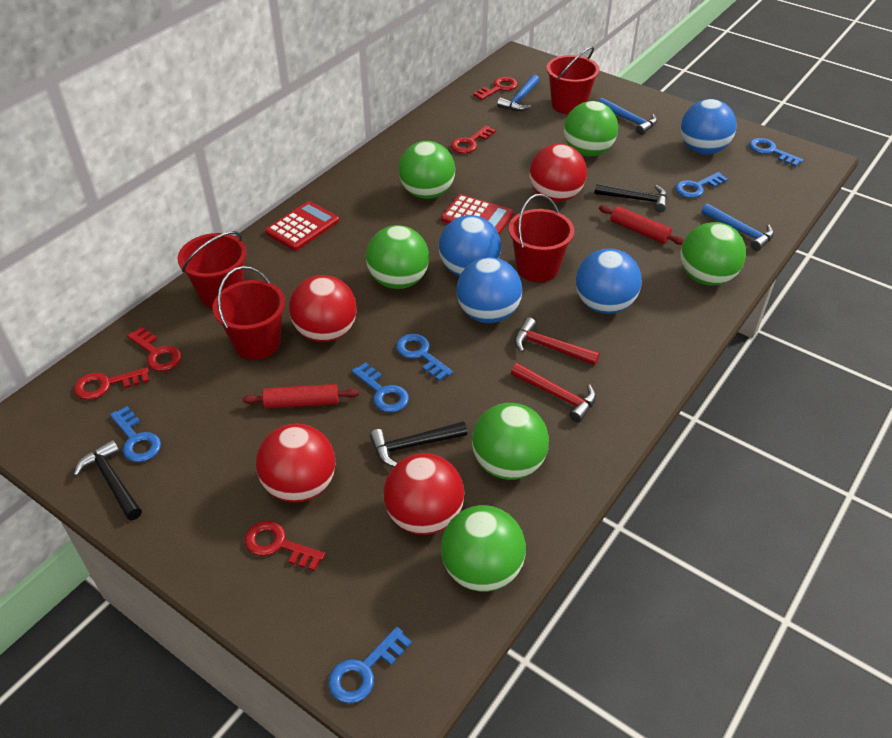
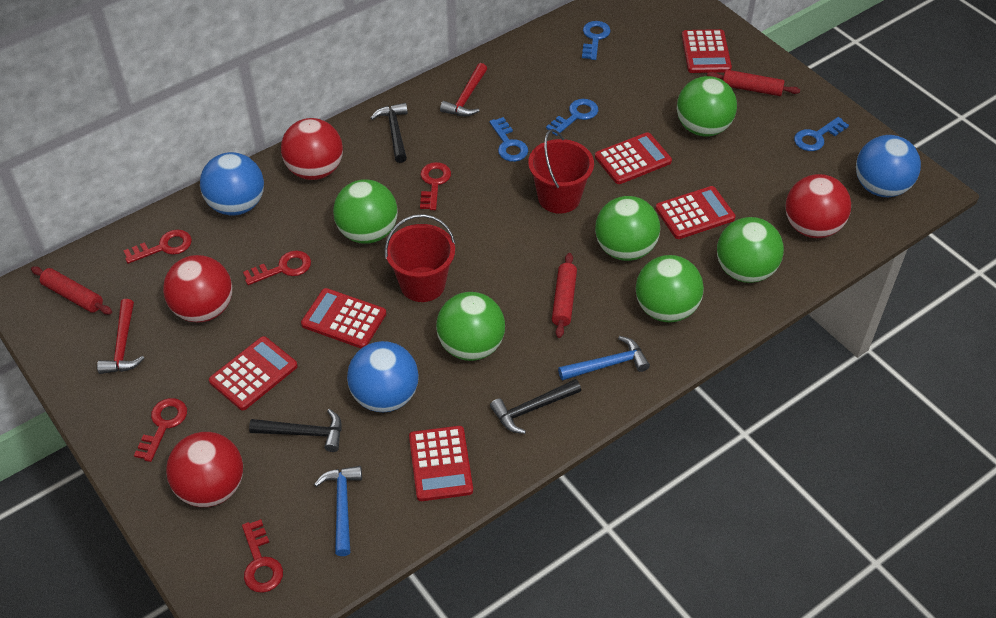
blue ball: 4 -> 3
blue hammer: 3 -> 2
blue key: 6 -> 4
red bucket: 4 -> 2
red calculator: 2 -> 6
red rolling pin: 2 -> 3

